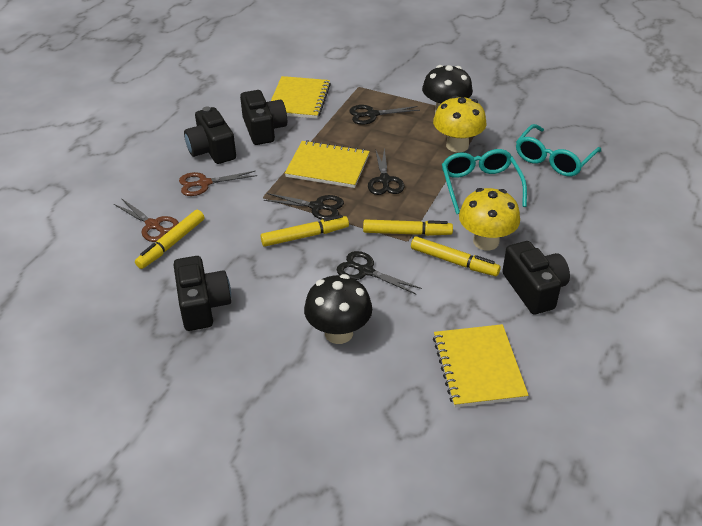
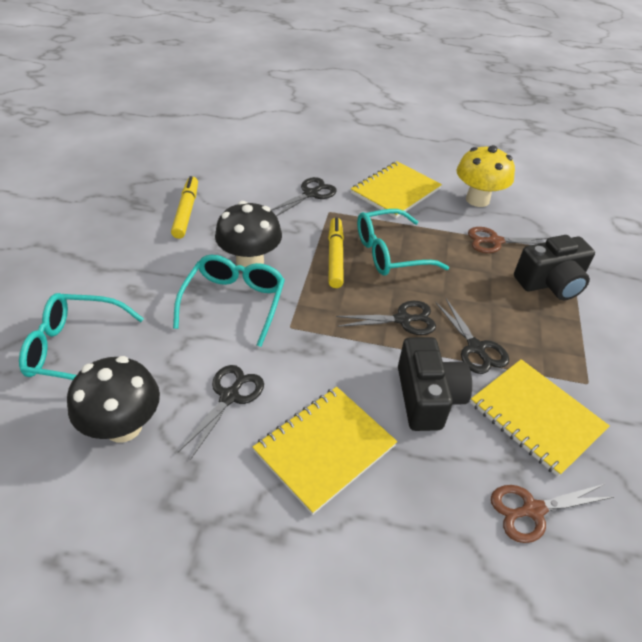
black camera: 4 -> 2
turquoise glasses: 2 -> 3
yellow marker: 4 -> 2
yellow mushroom: 2 -> 1

